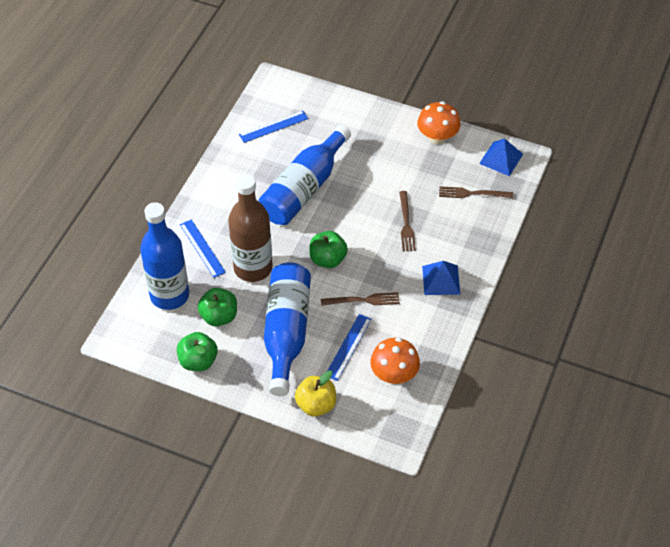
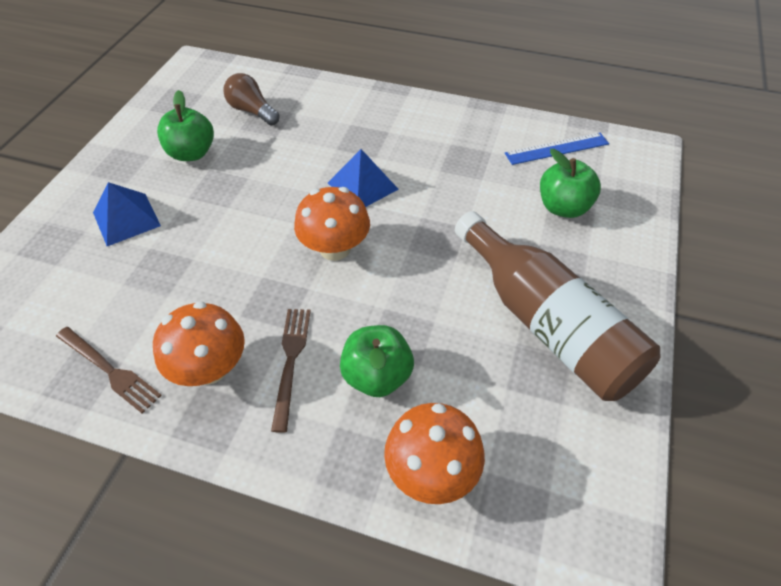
blue bottle: 3 -> 0
blue ruler: 3 -> 1
brown fork: 3 -> 2
brown light bulb: 0 -> 1
orange mushroom: 2 -> 3
yellow apple: 1 -> 0

